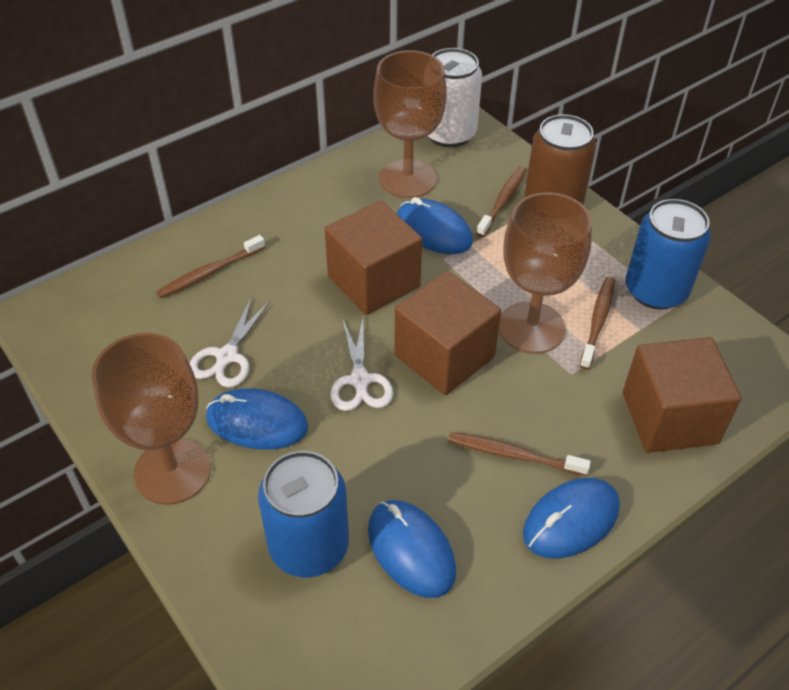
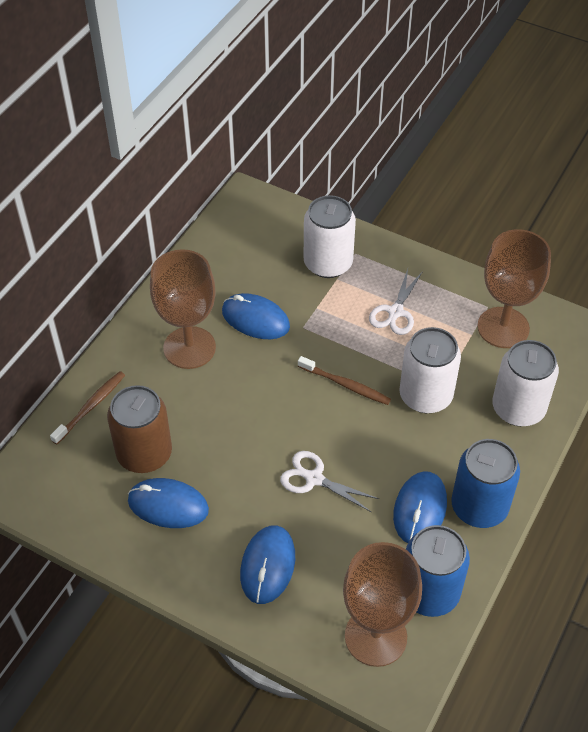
brown cube: 3 -> 0
brown toothbrush: 4 -> 2
white can: 1 -> 3

